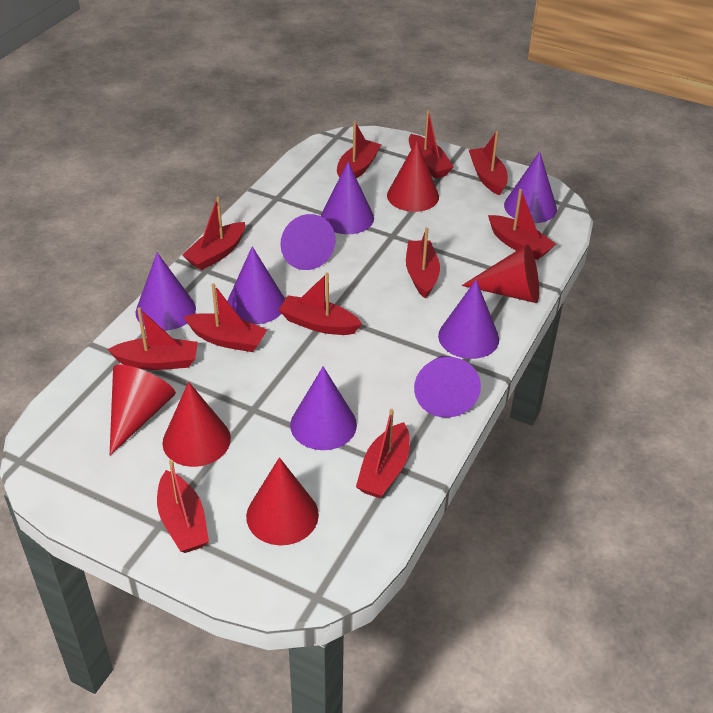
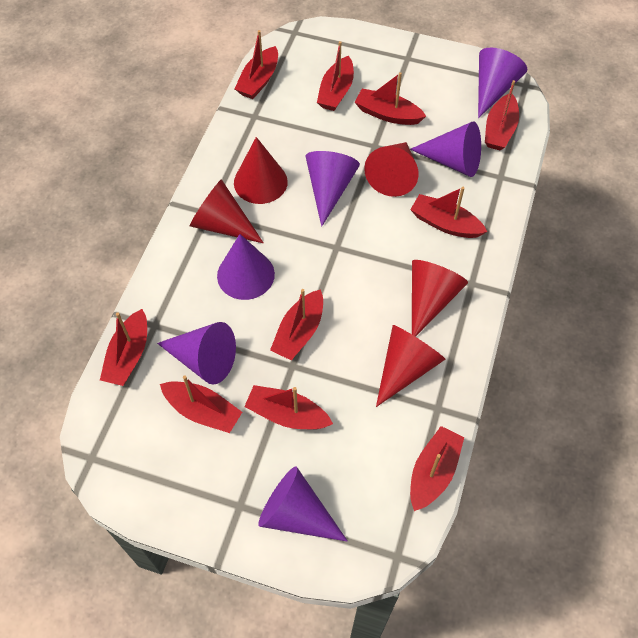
purple cone: 8 -> 6
red boat: 11 -> 10

